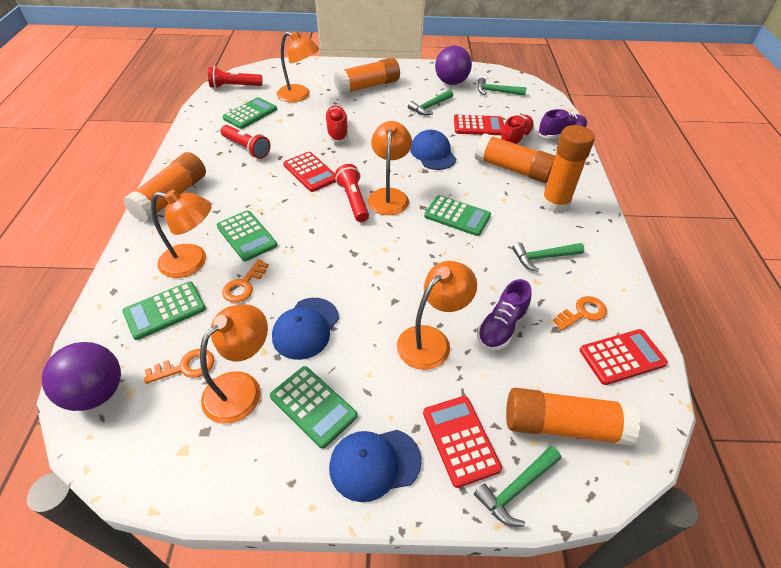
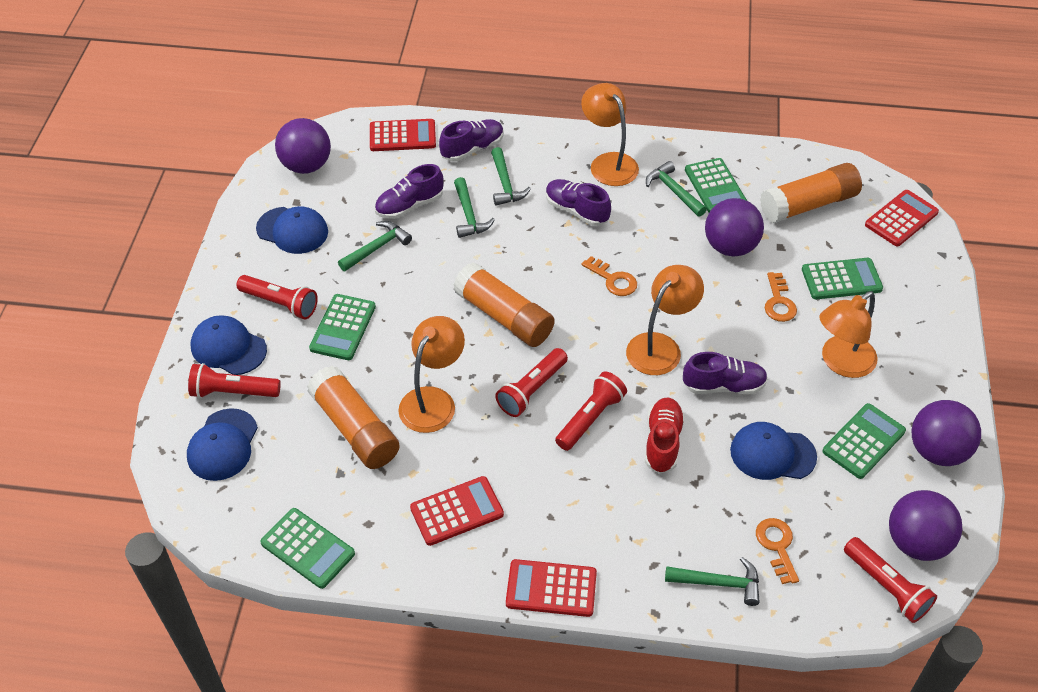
blue cap: 3 -> 4
green hammer: 4 -> 5
orange glue stick: 5 -> 3
orange lamp: 5 -> 4
purple ball: 2 -> 4
purple shoe: 2 -> 4
red flashlight: 3 -> 5
red shoe: 2 -> 1

